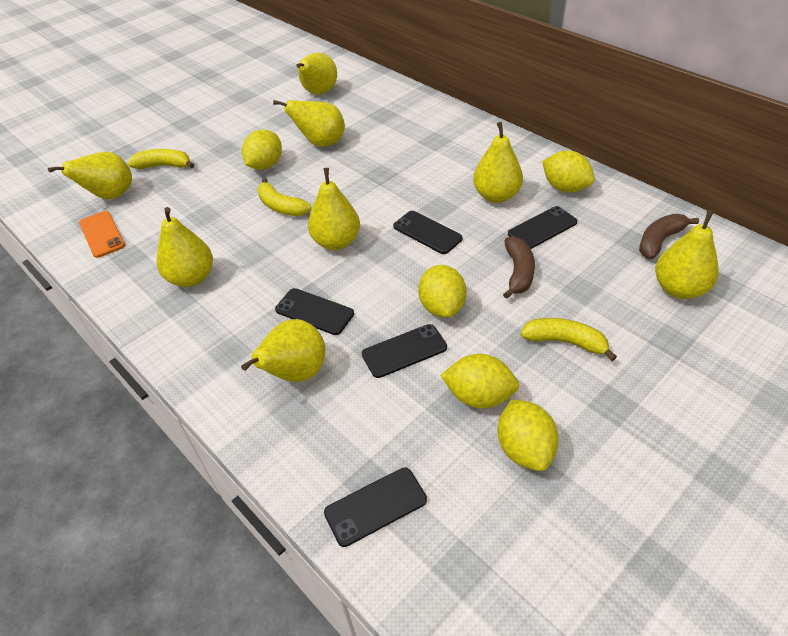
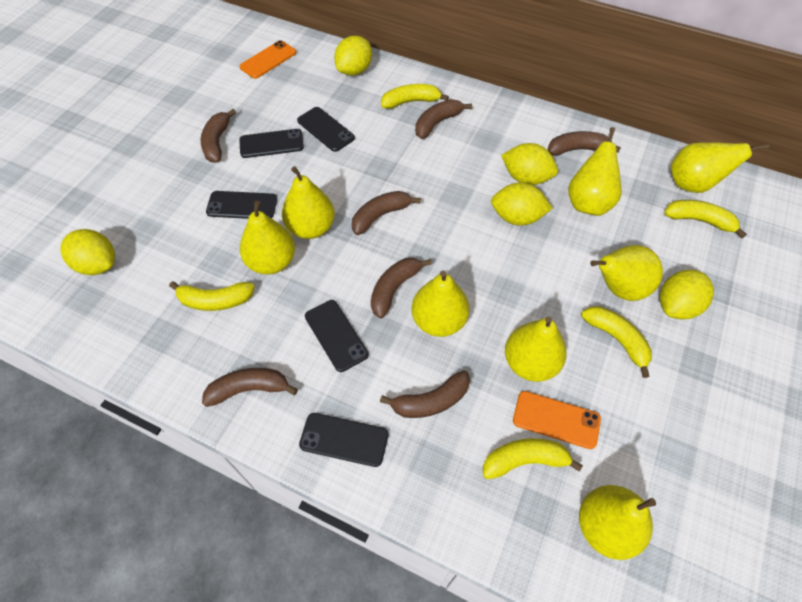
brown banana: 2 -> 7
orange phone: 1 -> 2
yellow banana: 3 -> 5

